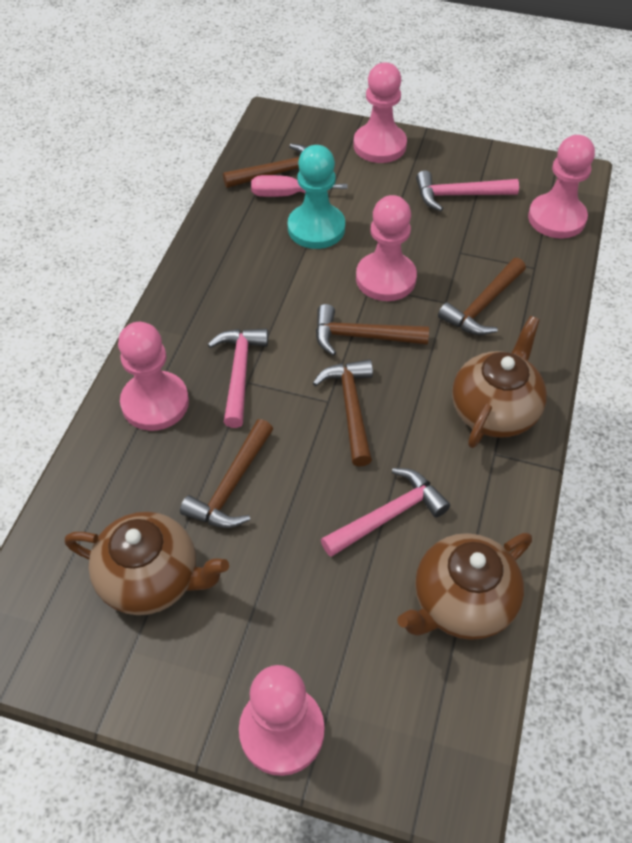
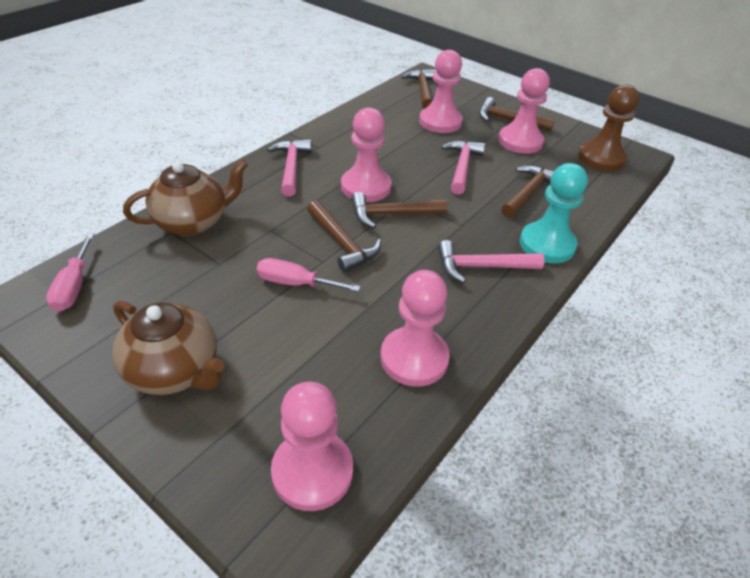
brown pawn: 0 -> 1
brown teapot: 3 -> 2
pink screwdriver: 1 -> 2

